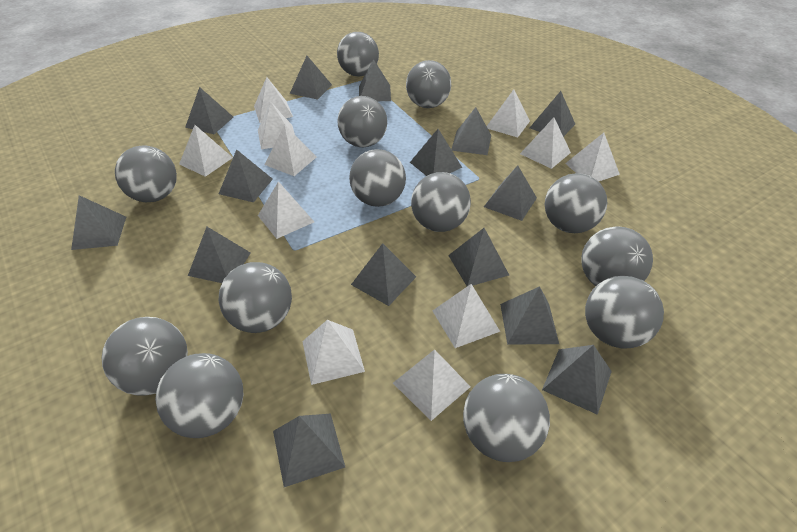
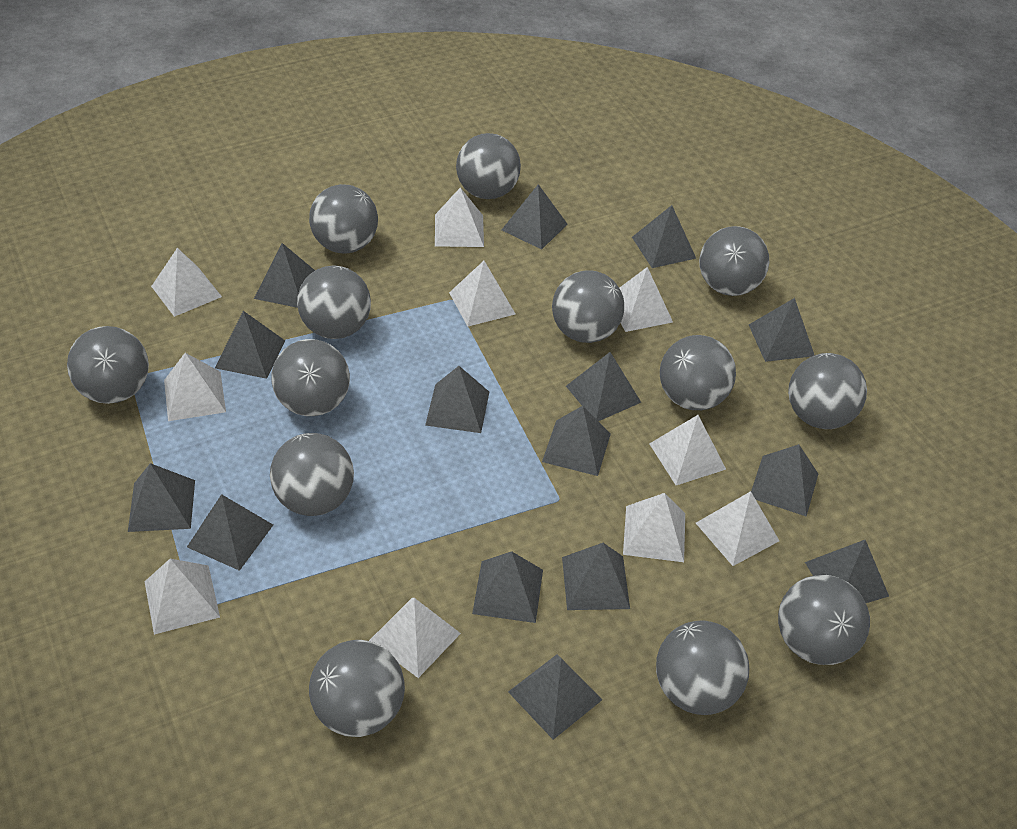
white pyramid: 11 -> 10

